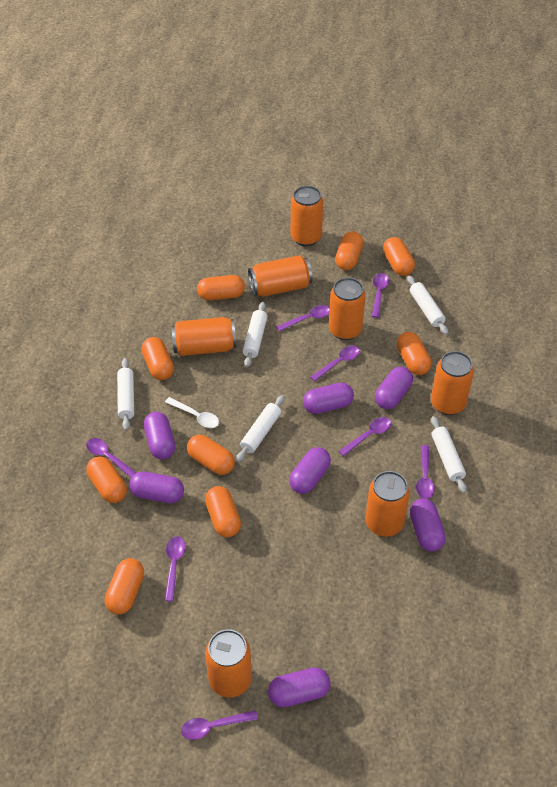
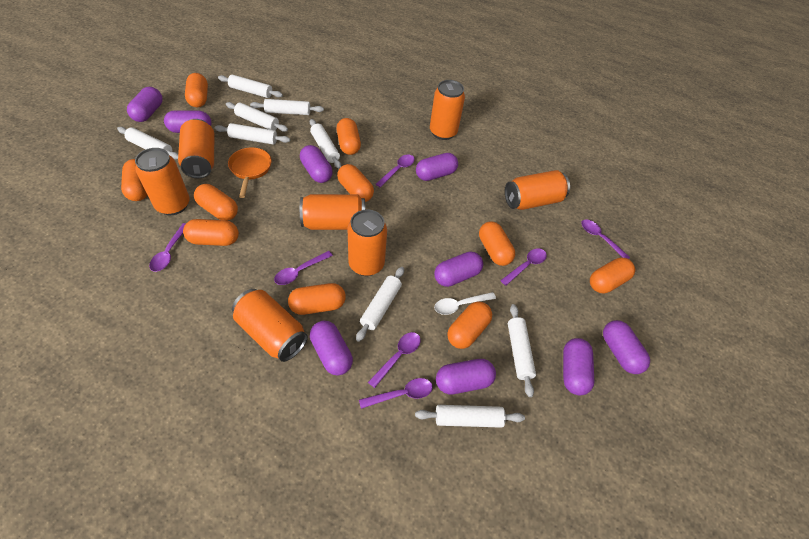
orange capsule: 9 -> 10
orange pan: 0 -> 1
purple capsule: 7 -> 9
purple spoon: 8 -> 7
white rolling pin: 5 -> 9

